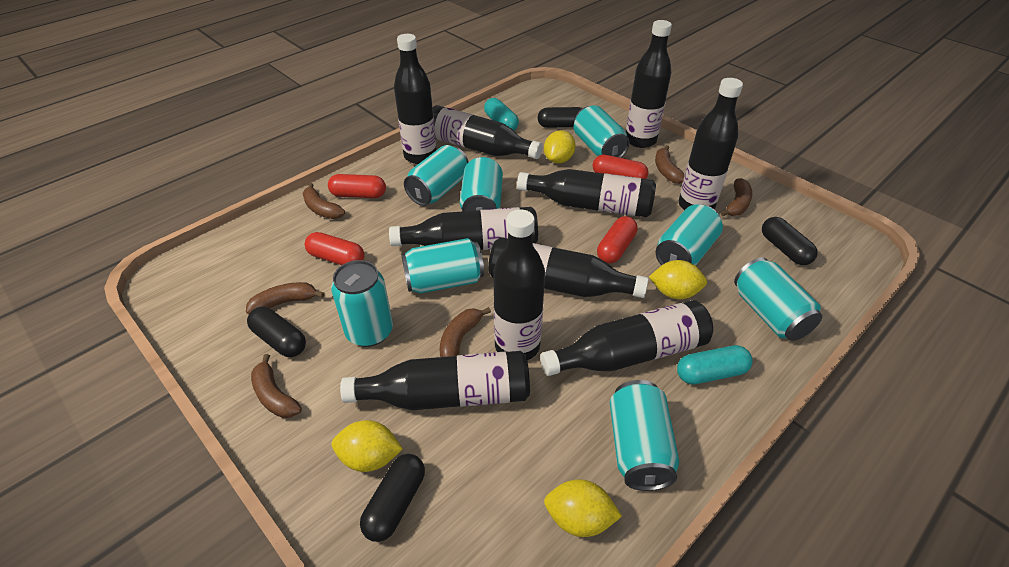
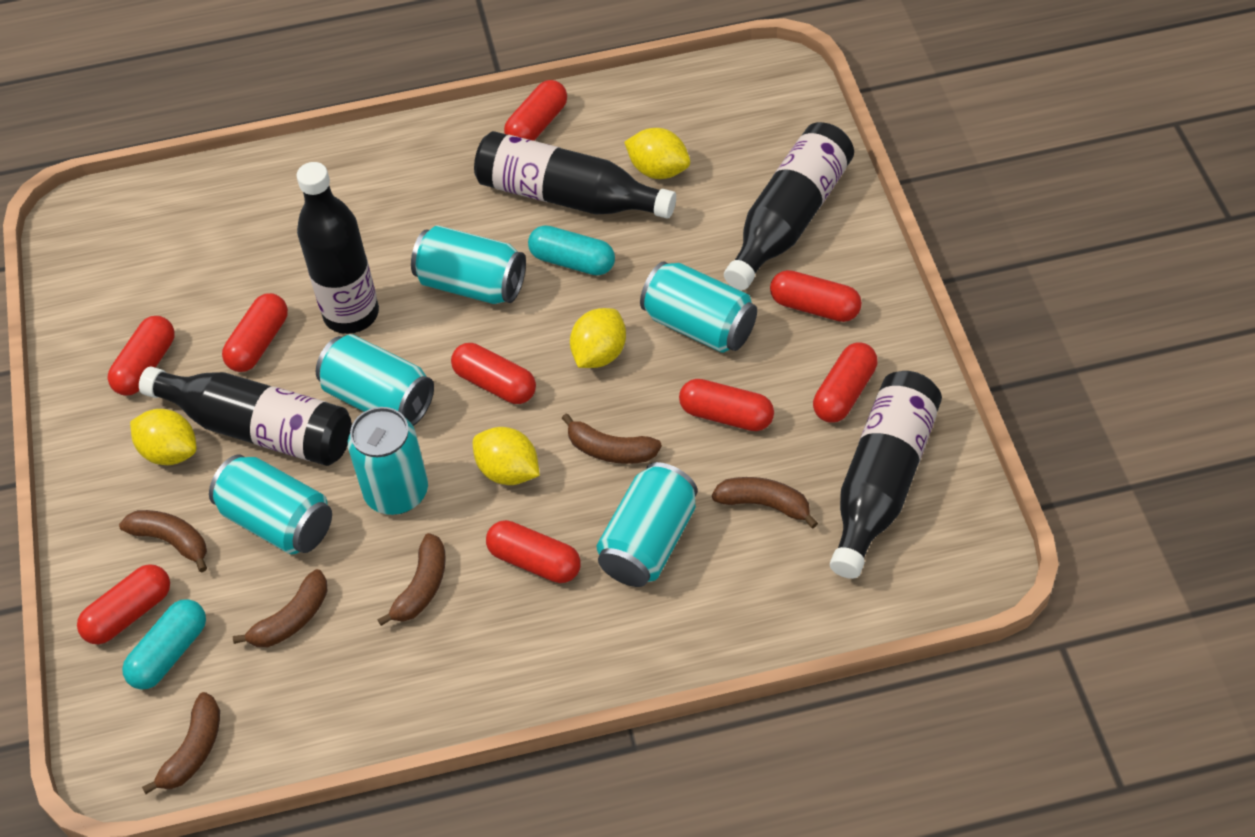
black bottle: 10 -> 5
black capsule: 4 -> 0
red capsule: 4 -> 9
turquoise can: 8 -> 6

